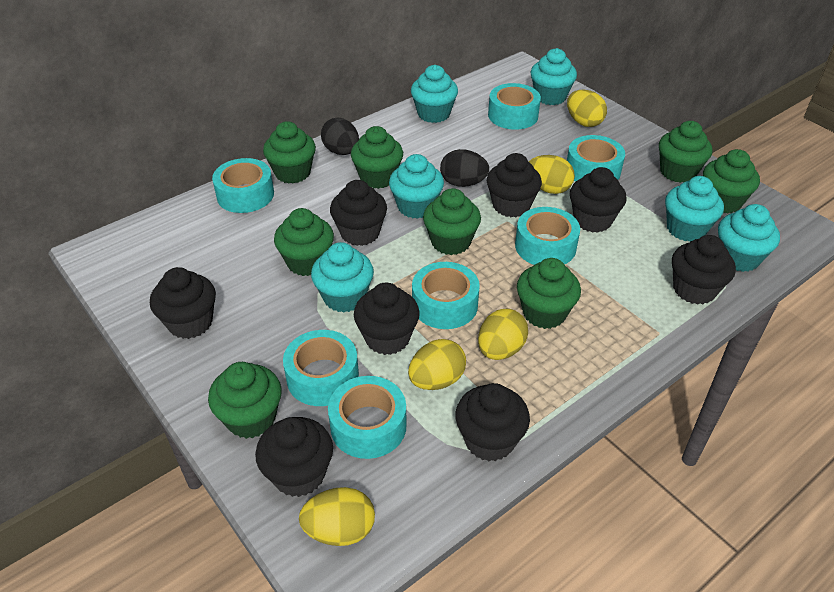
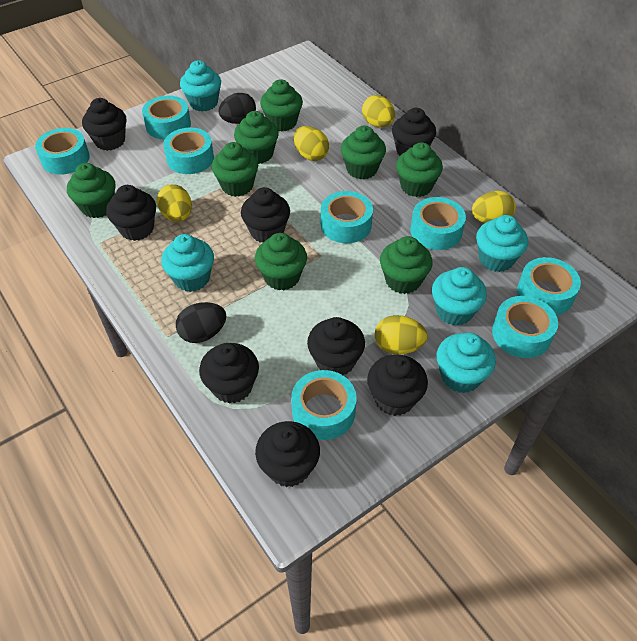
turquoise cupcake: 6 -> 5
turquoise tape: 7 -> 8

